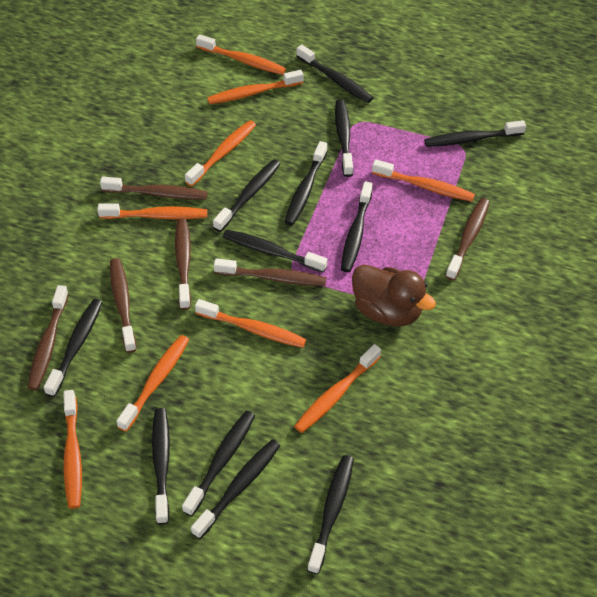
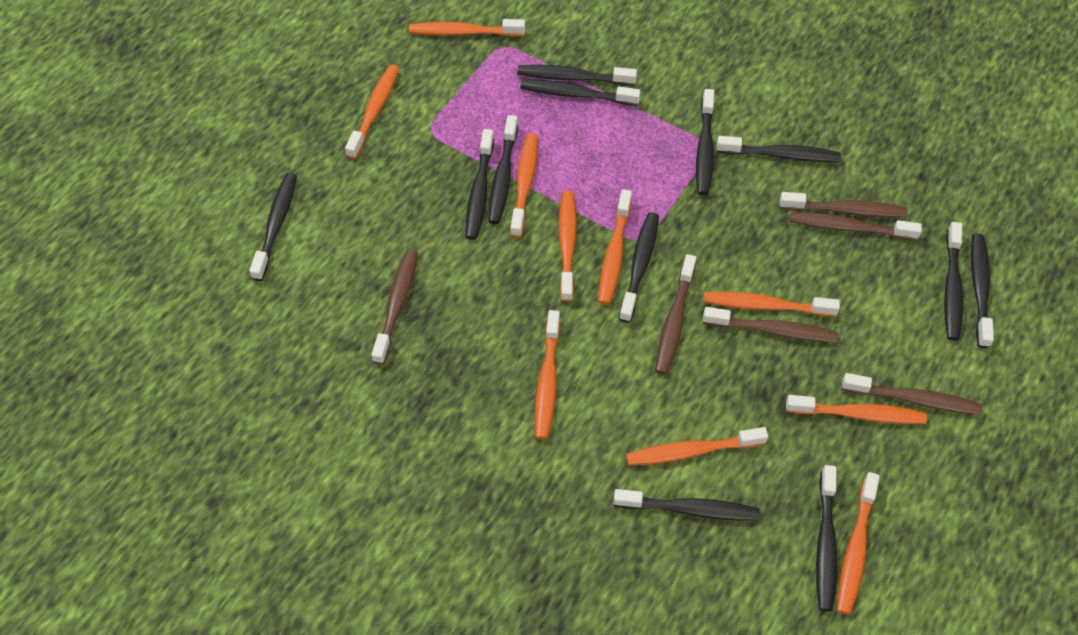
brown duck: 1 -> 0
orange toothbrush: 9 -> 10

